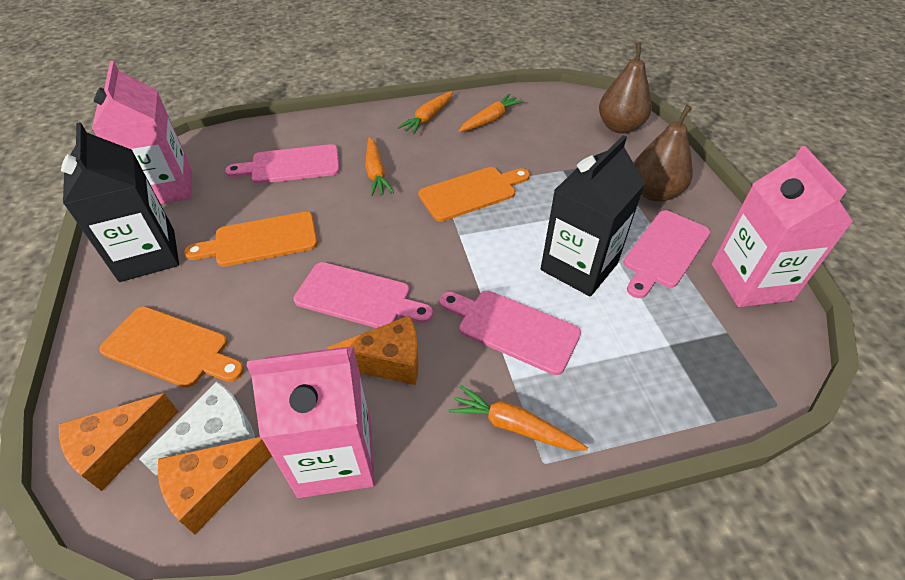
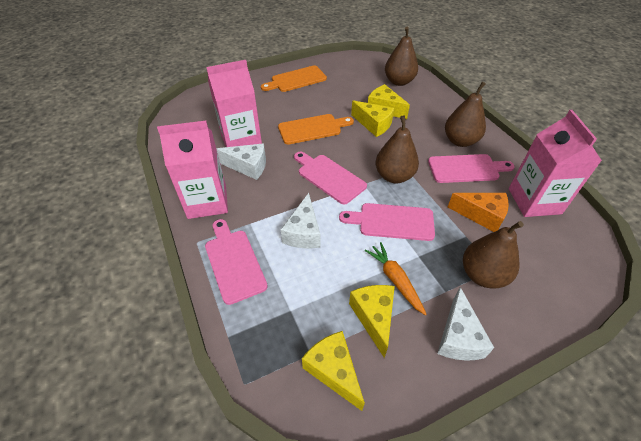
black carton: 2 -> 0
brown pear: 2 -> 4
orange carrot: 4 -> 1
orange cheese: 3 -> 1
orange cutting board: 3 -> 2
white cheese: 1 -> 3
yellow cheese: 0 -> 4

